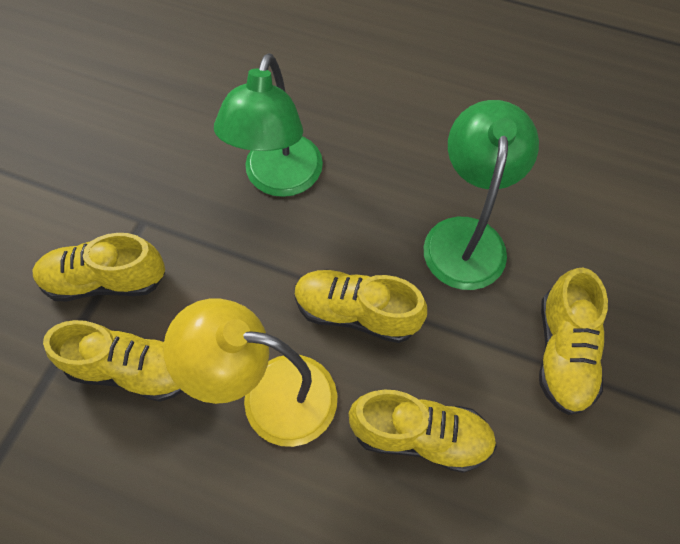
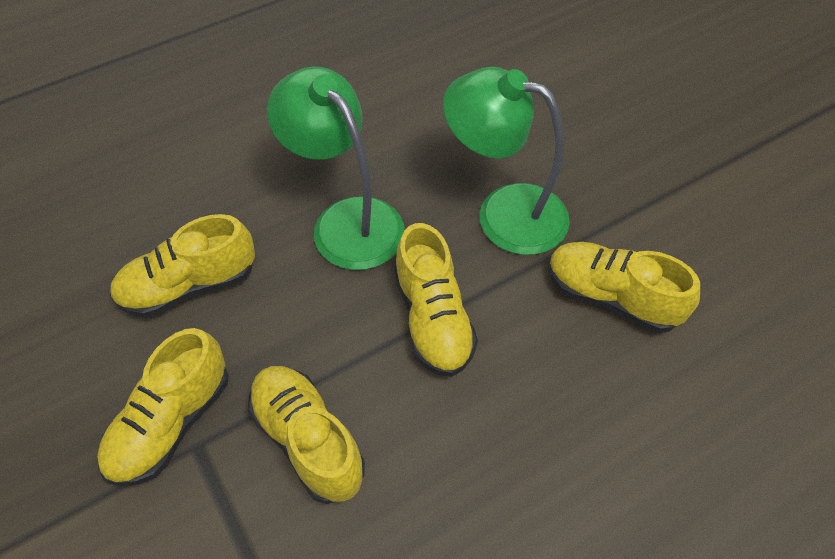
yellow lamp: 1 -> 0

